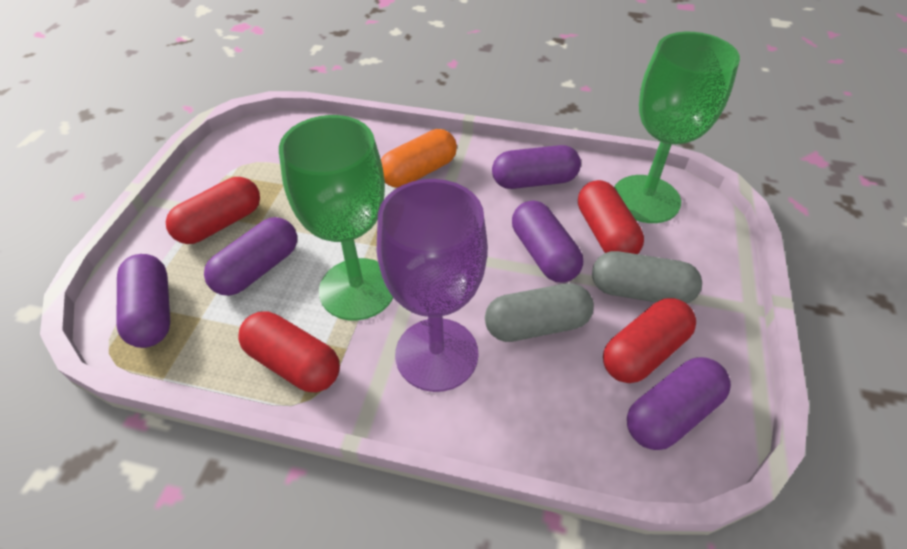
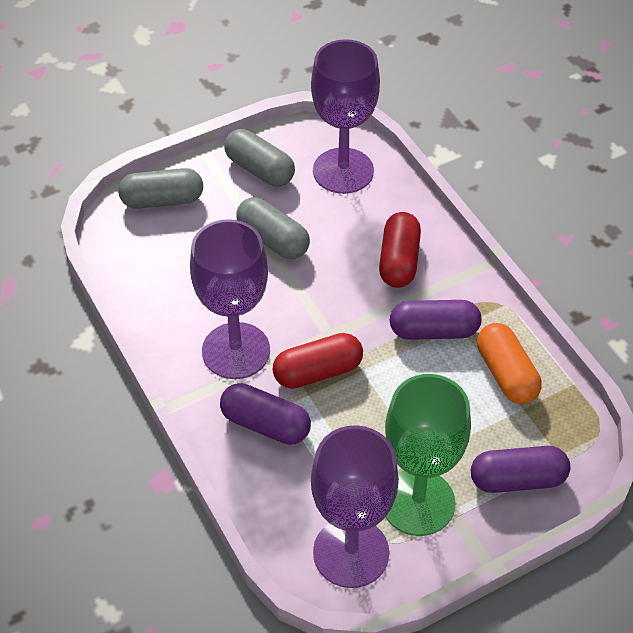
green goblet: 2 -> 1
grey capsule: 2 -> 3
purple capsule: 5 -> 3
purple goblet: 1 -> 3
red capsule: 4 -> 2

